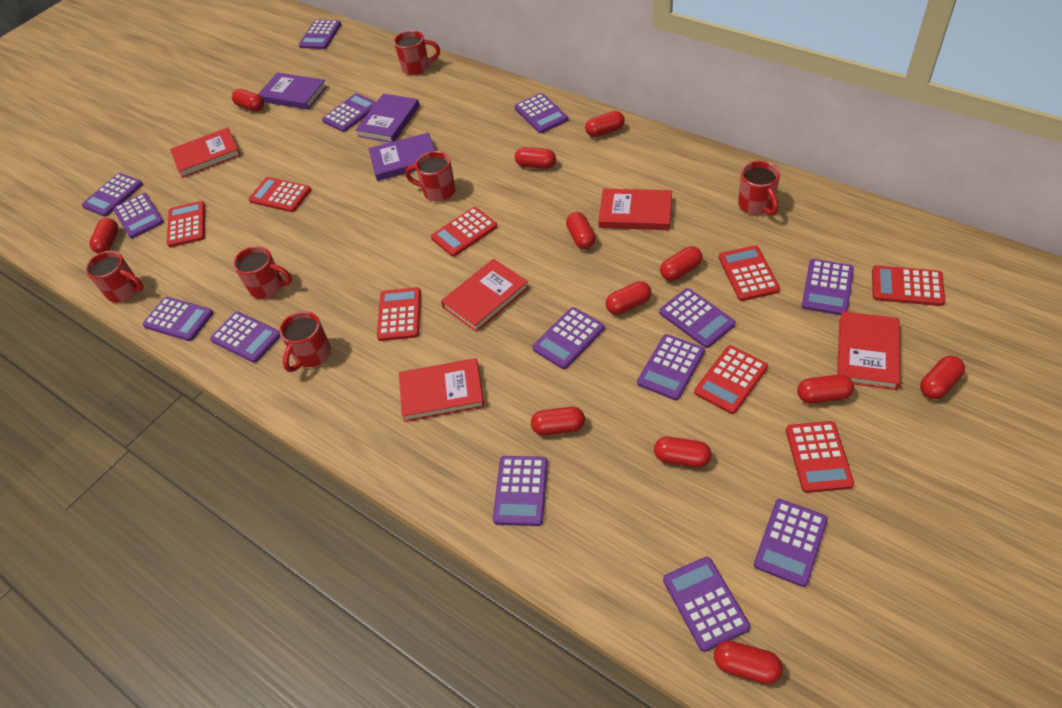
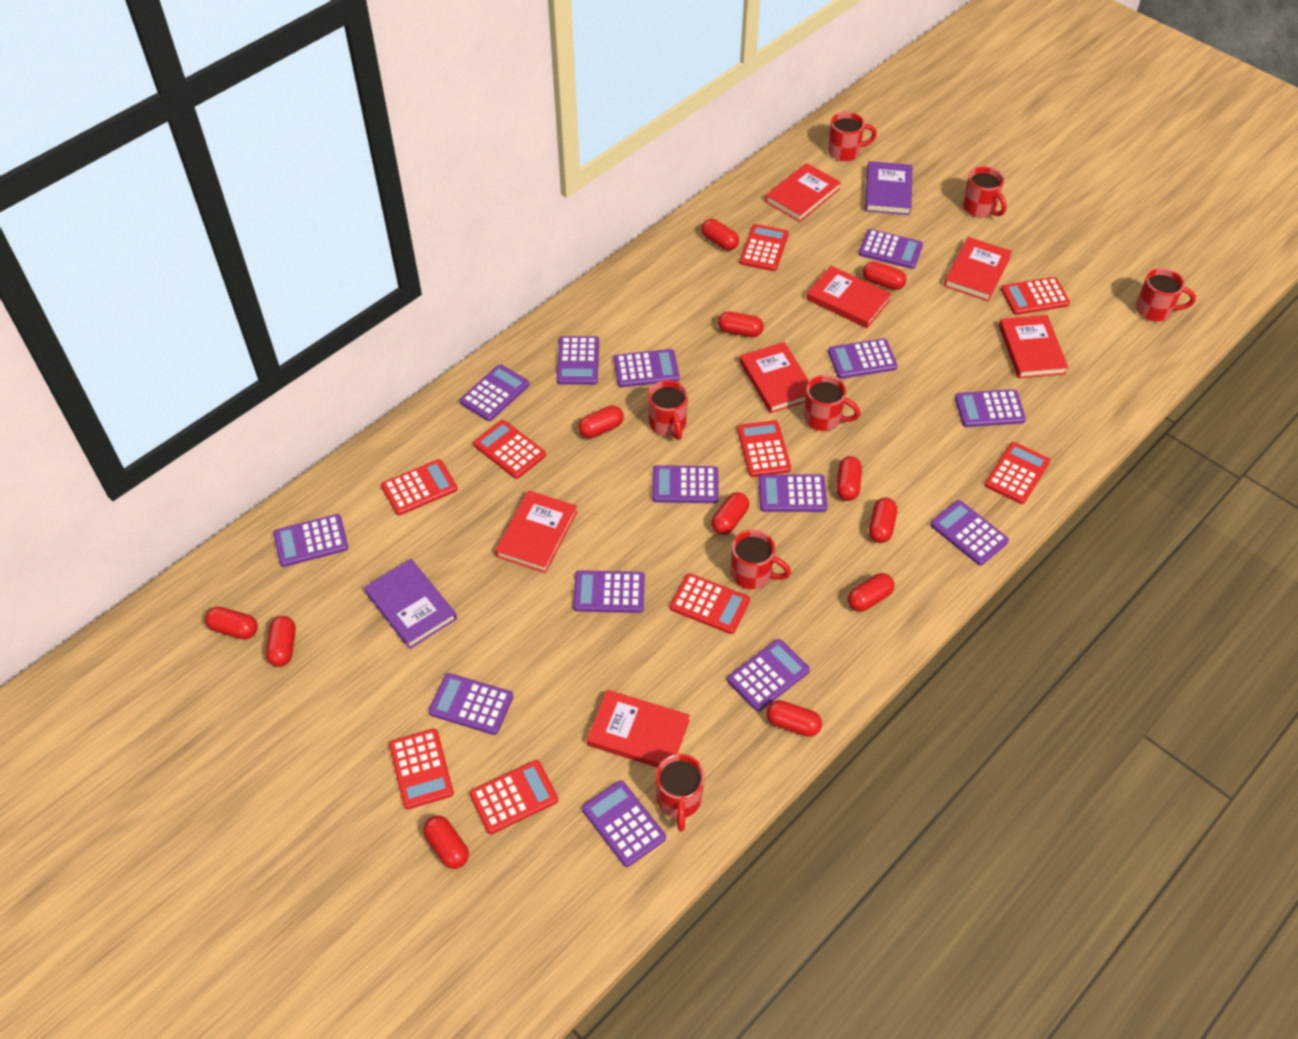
purple book: 3 -> 2
red book: 5 -> 7
red calculator: 8 -> 9
red mug: 6 -> 7

